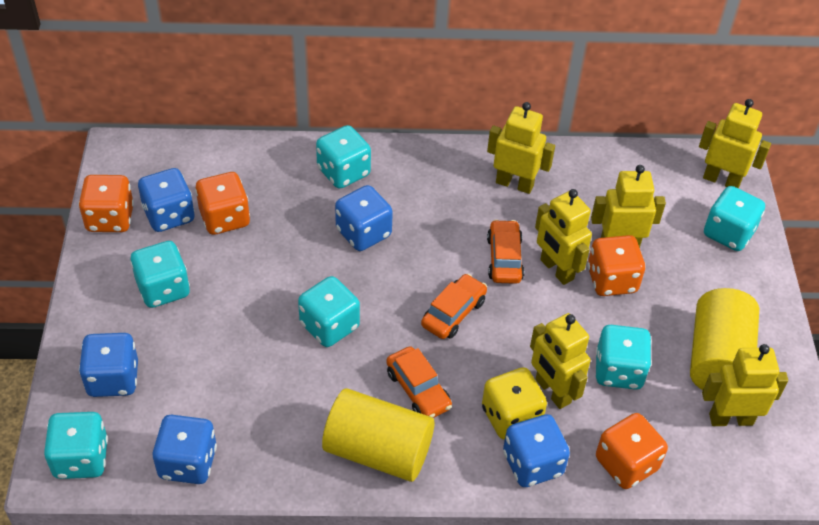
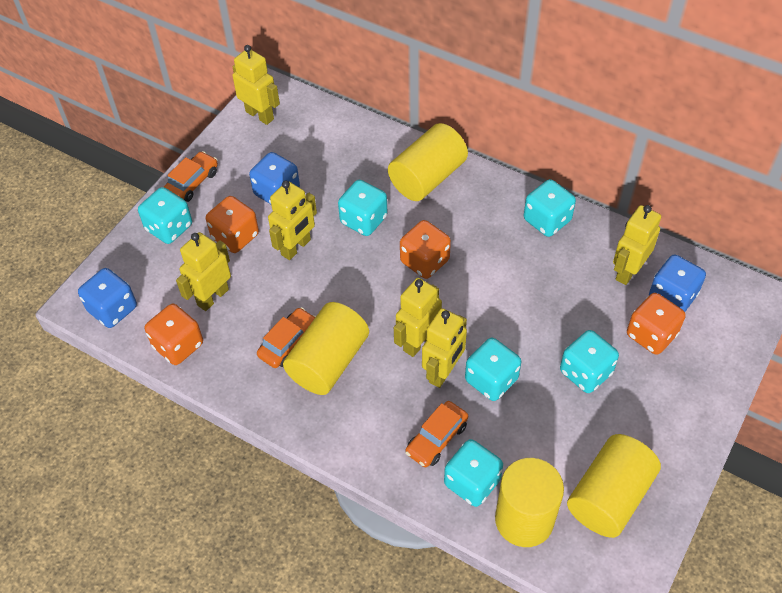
blue dice: 5 -> 3
yellow cylinder: 2 -> 4
yellow dice: 1 -> 0

